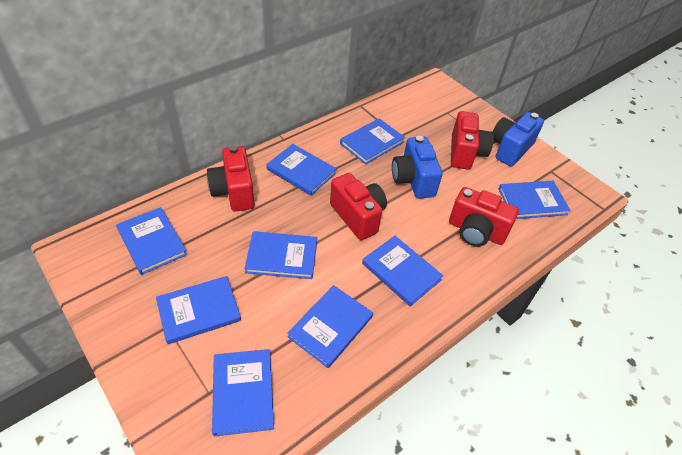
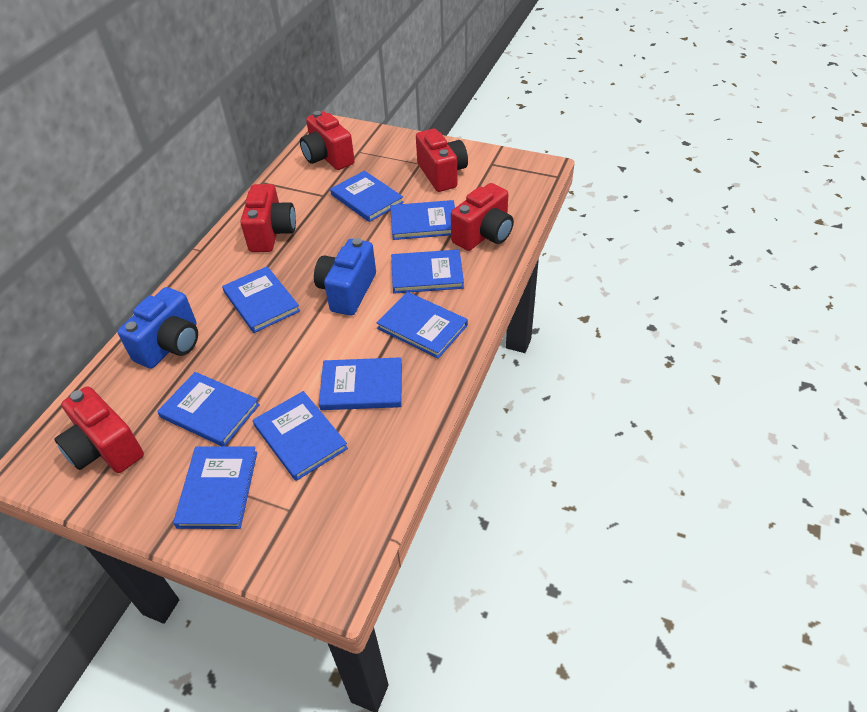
red camera: 4 -> 5

